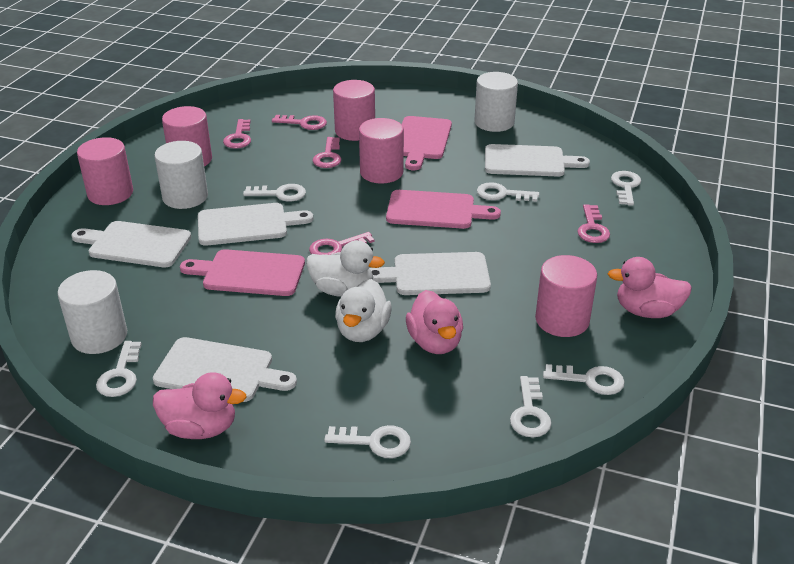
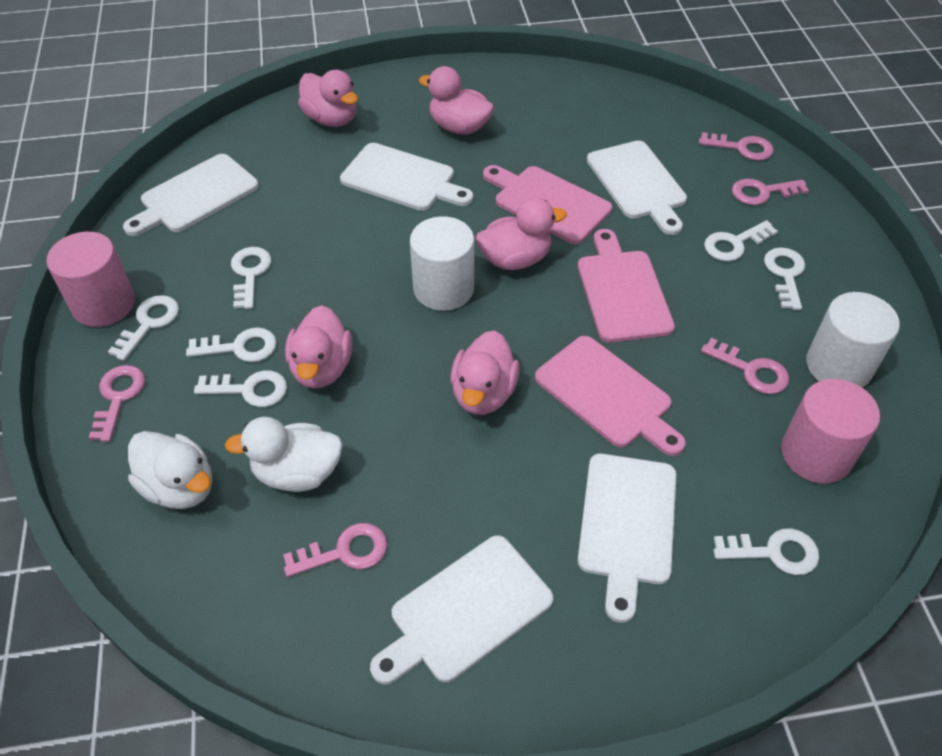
pink cylinder: 5 -> 2
pink duck: 3 -> 5
white cylinder: 3 -> 2

